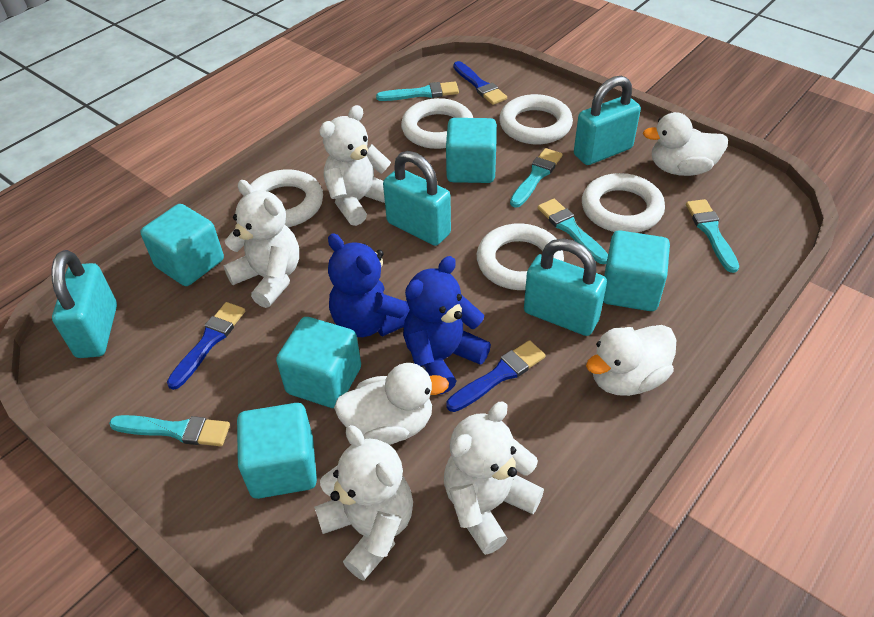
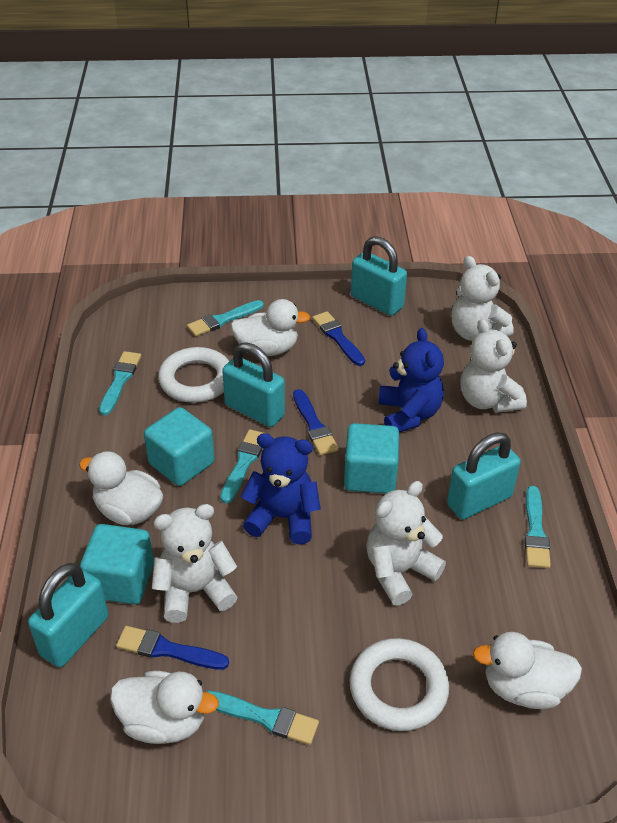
turquoise cube: 5 -> 3
white duck: 3 -> 4
white ring: 5 -> 2

